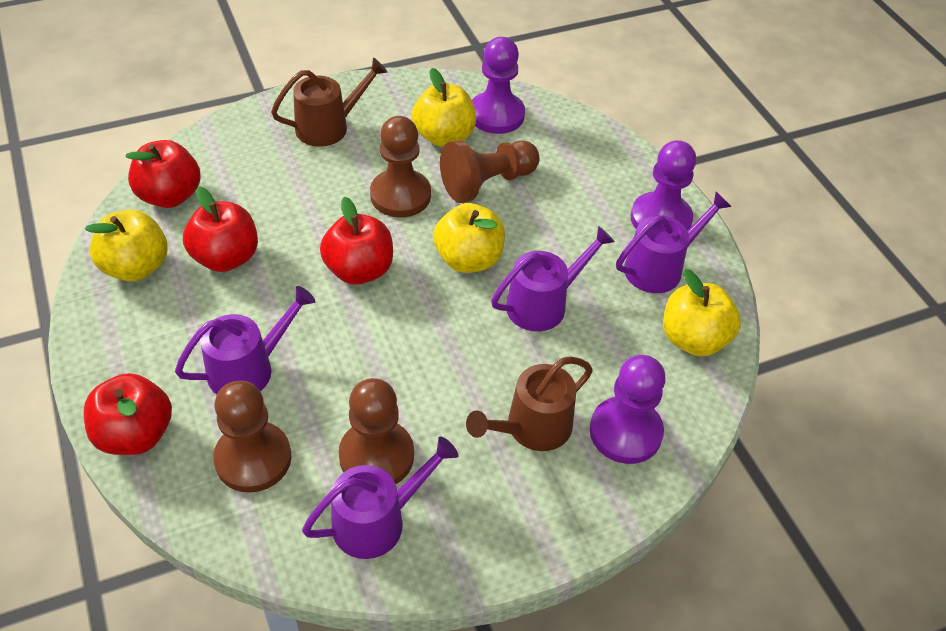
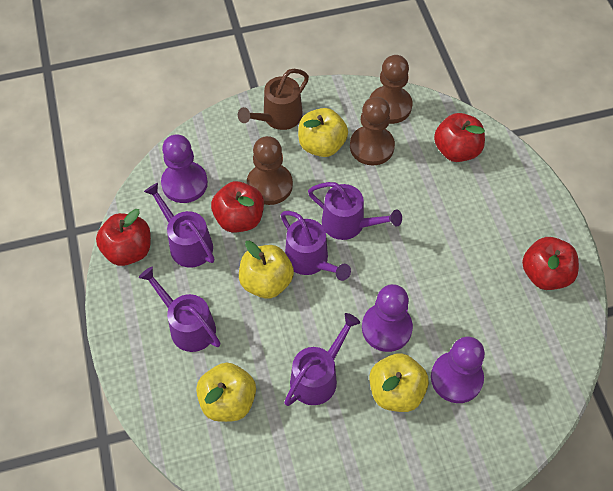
brown pawn: 4 -> 3
brown watering can: 2 -> 1
purple watering can: 4 -> 5

